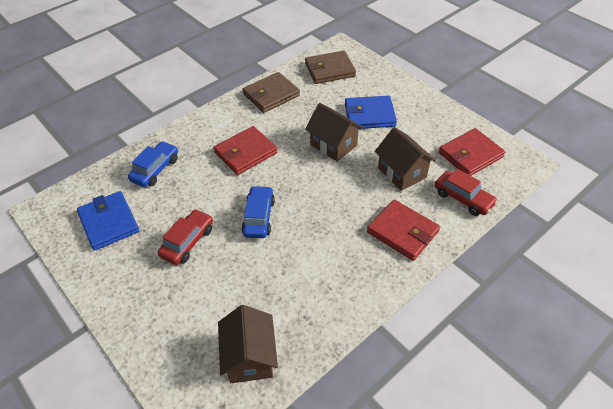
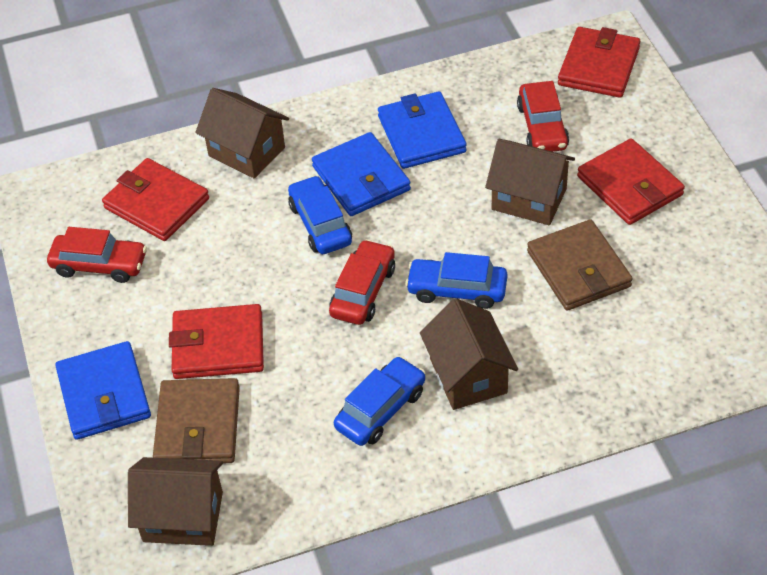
blue car: 2 -> 3
blue wallet: 2 -> 3
brown house: 3 -> 4
red car: 2 -> 3
red wallet: 3 -> 4

